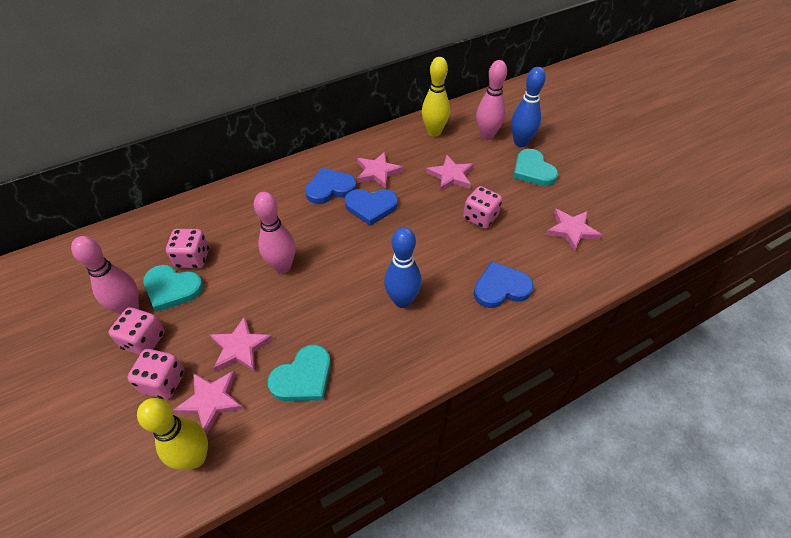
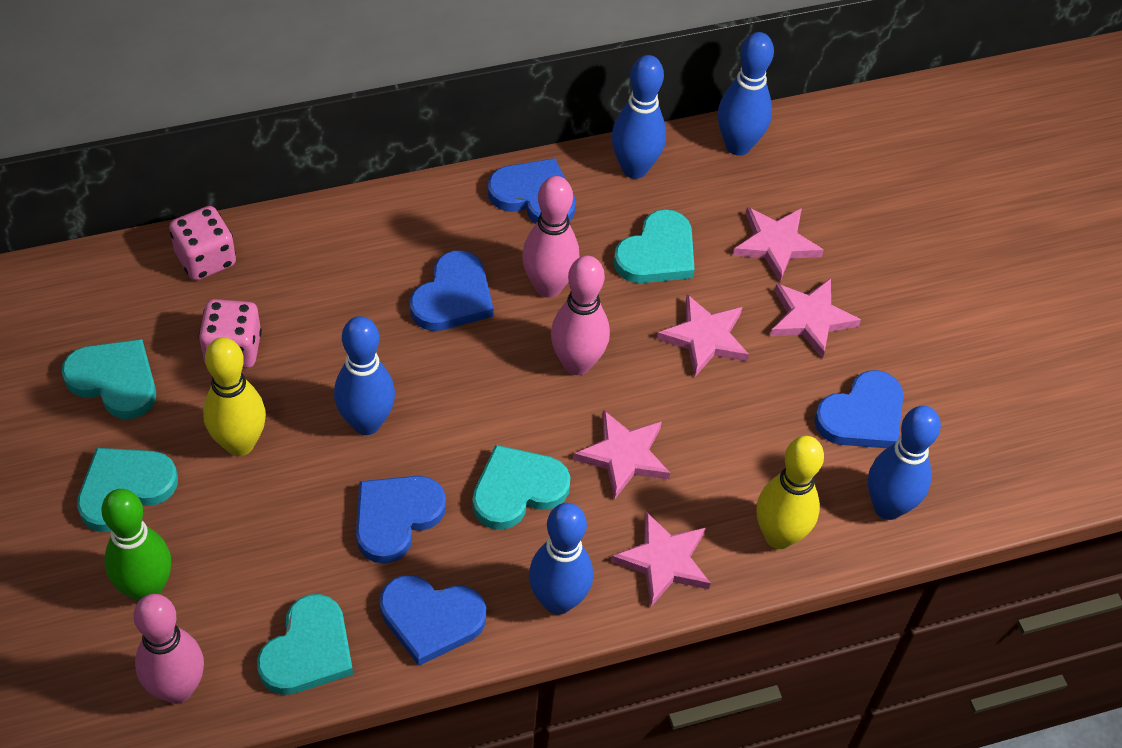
blue bowling pin: 2 -> 5
blue heart: 3 -> 5
green bowling pin: 0 -> 1
pink dice: 4 -> 2
turquoise heart: 3 -> 5

